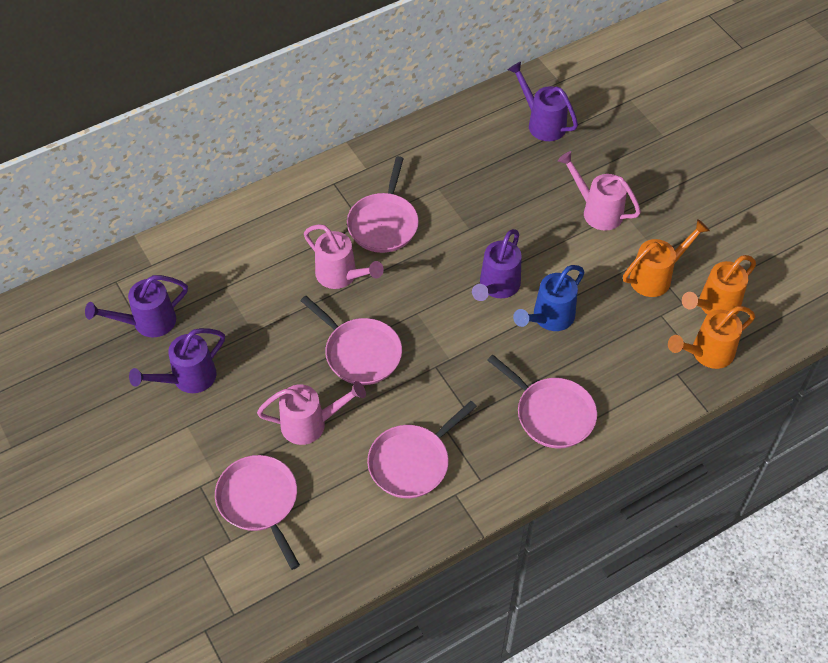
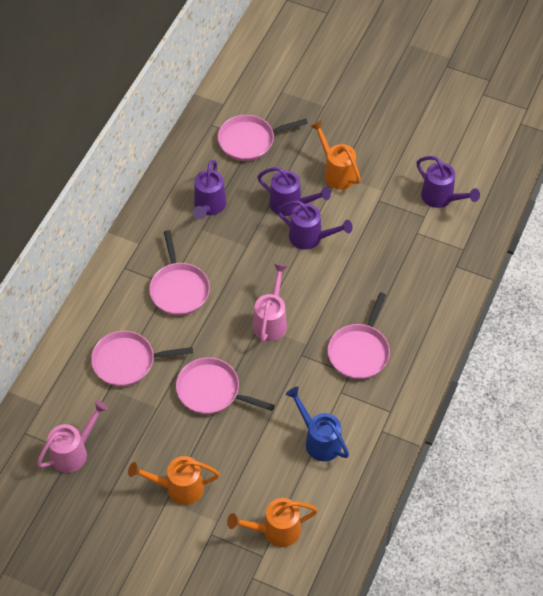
pink watering can: 3 -> 2

